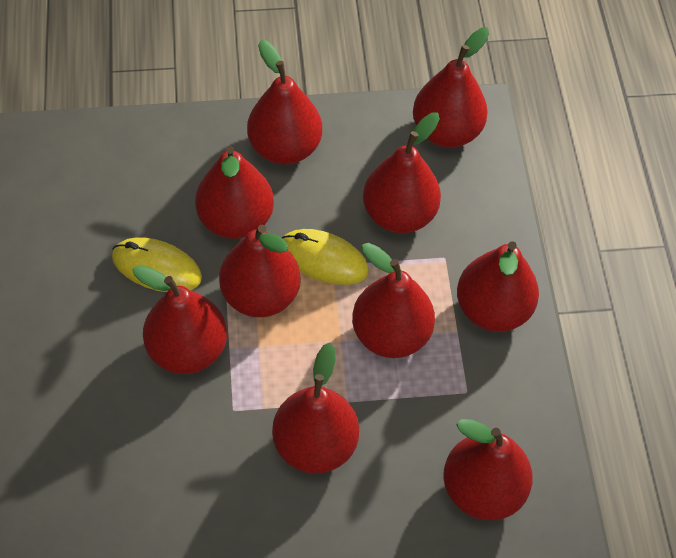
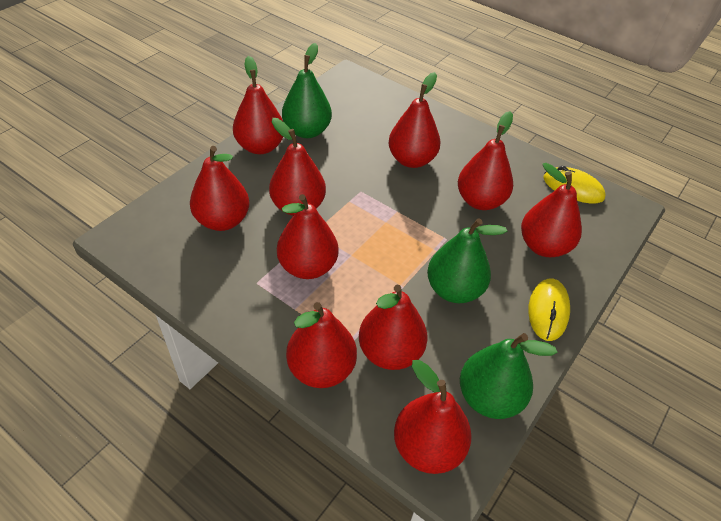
green pear: 0 -> 3

